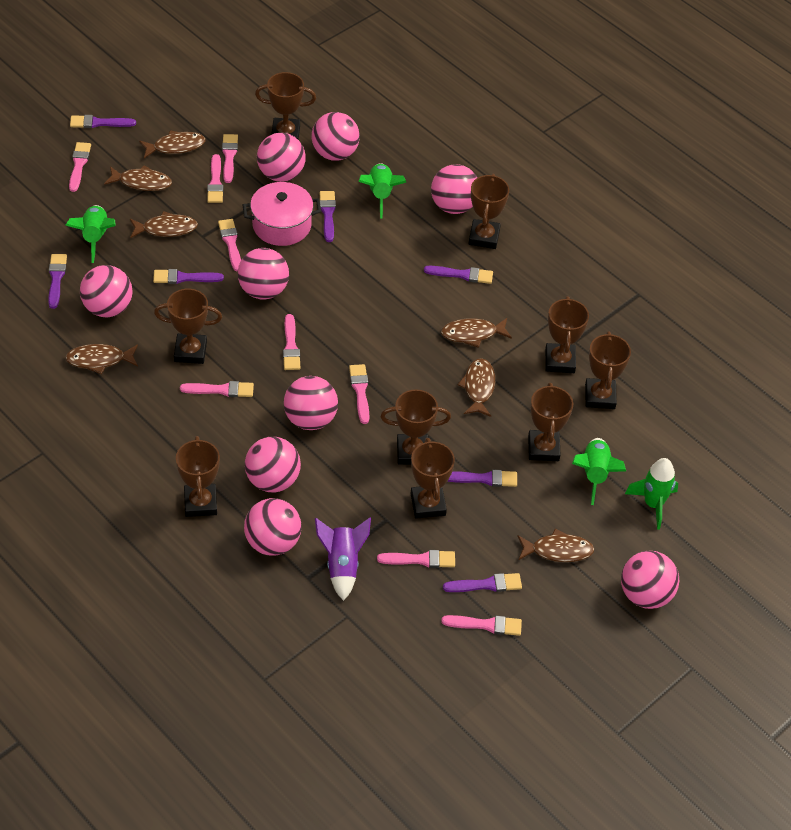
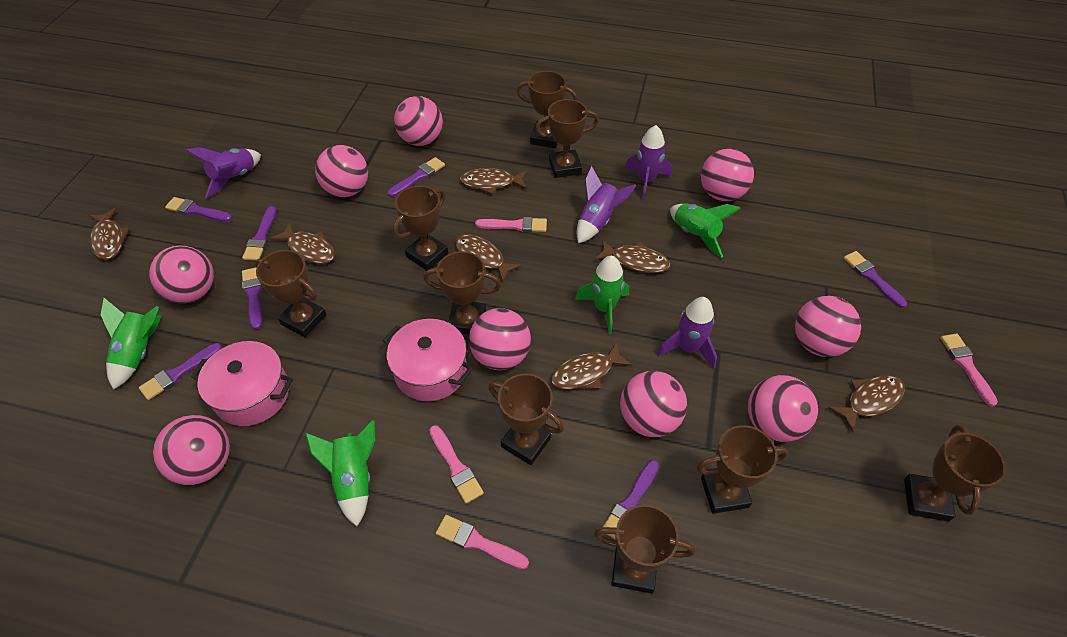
pink brush: 9 -> 4
pink pot: 1 -> 2
purple rocket: 1 -> 4

